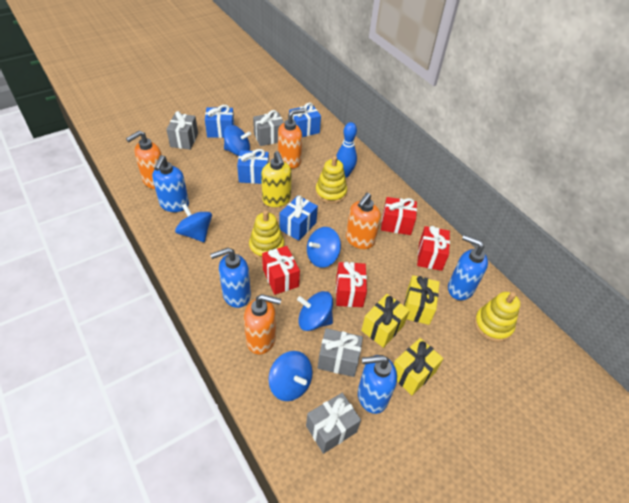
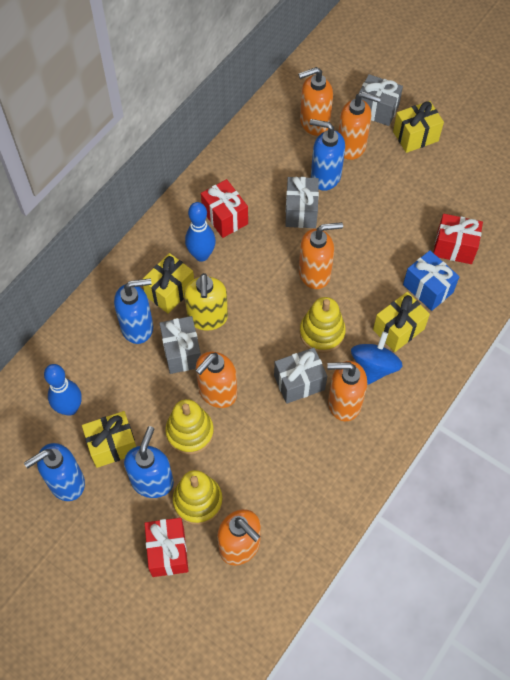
blue bowling pin: 1 -> 2
blue gift: 4 -> 1
blue spinning top: 5 -> 1
orange soap dispenser: 4 -> 6
red gift: 4 -> 3
yellow gift: 3 -> 4

